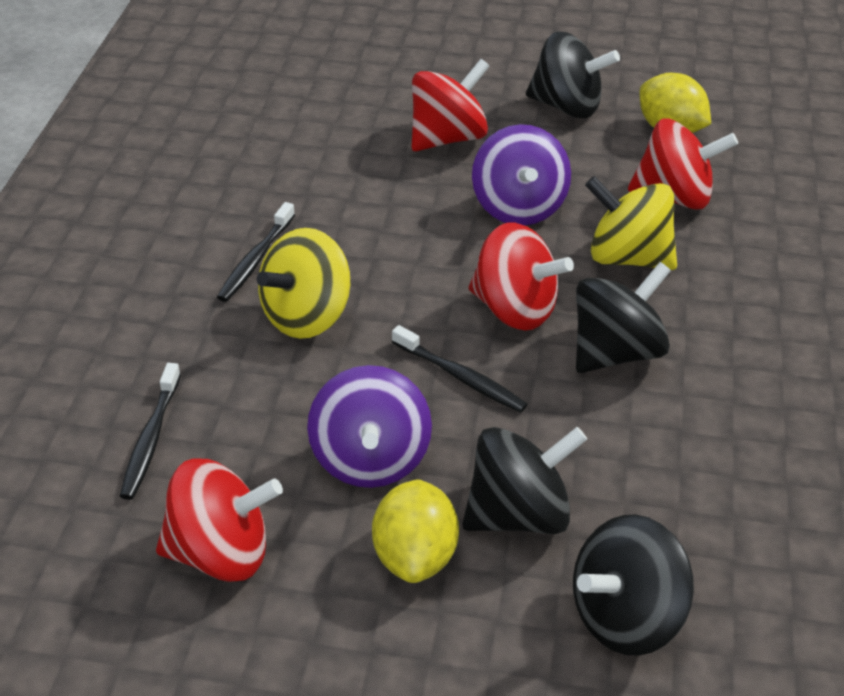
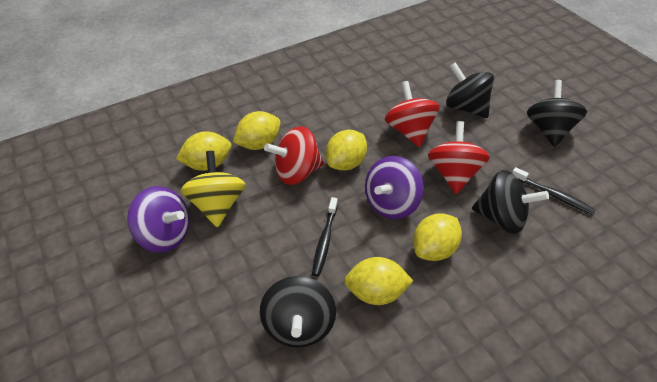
black toothbrush: 3 -> 2
red spinning top: 4 -> 3
yellow lemon: 2 -> 5
yellow spinning top: 2 -> 1

